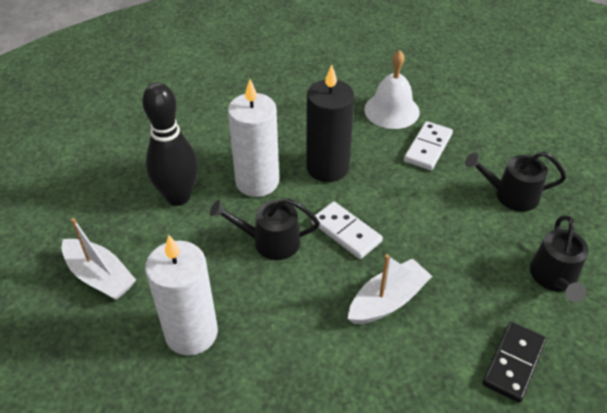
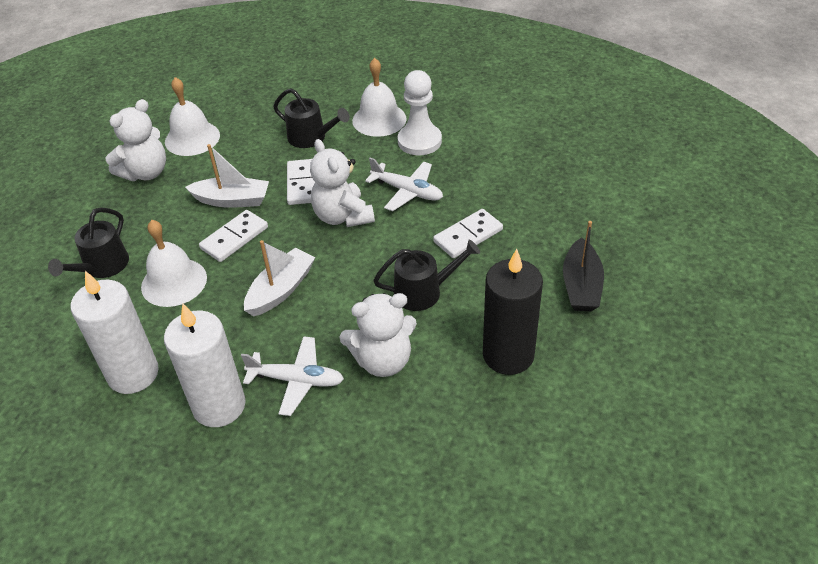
black boat: 0 -> 1
black bowling pin: 1 -> 0
black domino: 1 -> 0
white bell: 1 -> 3
white domino: 2 -> 3
white pawn: 0 -> 1
white plane: 0 -> 2
white teddy bear: 0 -> 3

